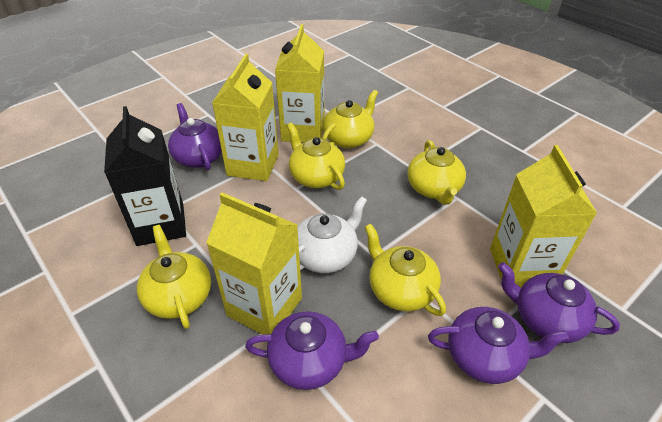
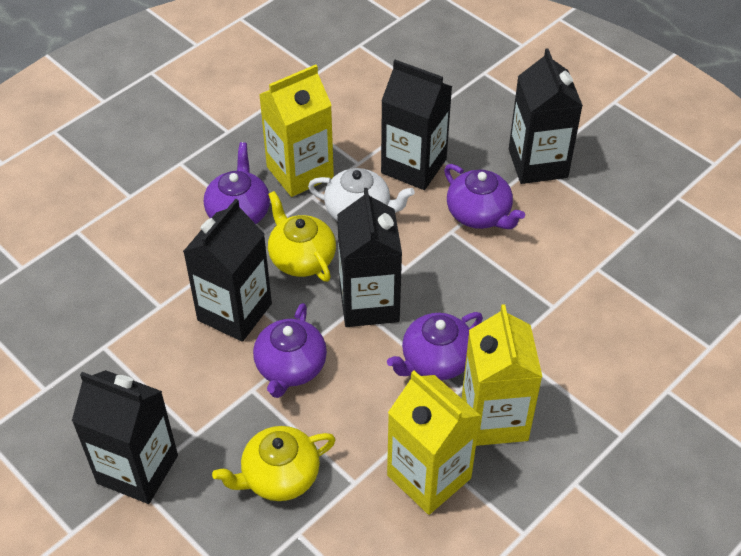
black carton: 1 -> 5
yellow carton: 4 -> 3
yellow teapot: 5 -> 2

